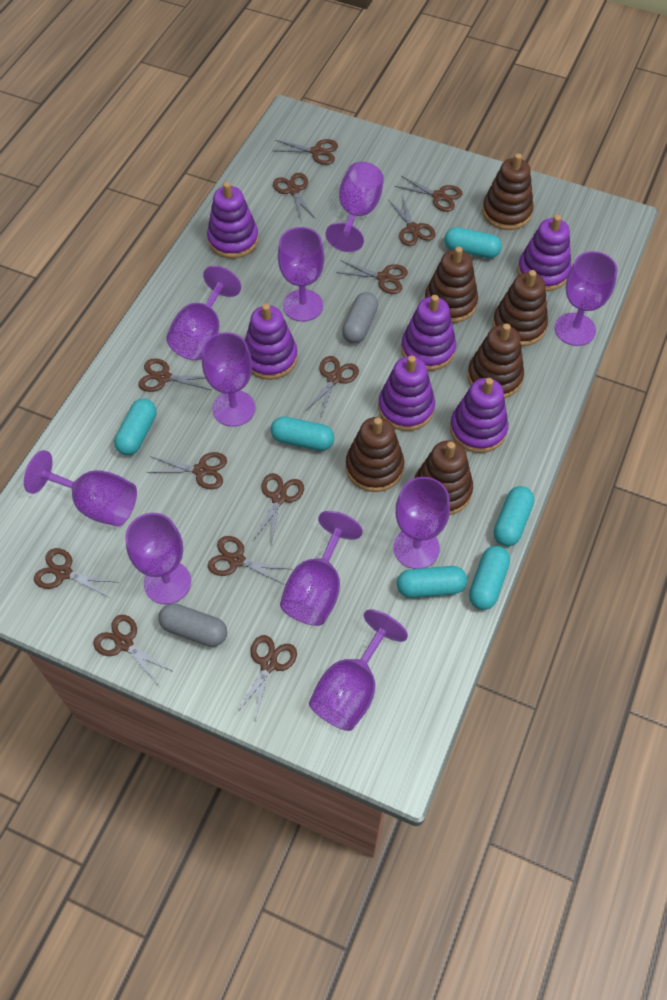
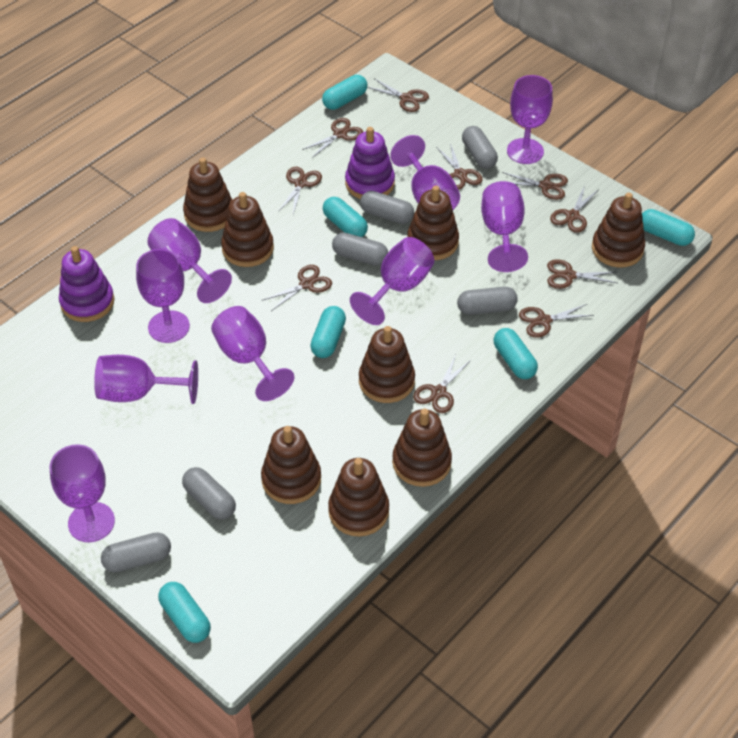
brown scissors: 13 -> 10
brown stacking toy: 6 -> 8
grey capsule: 2 -> 6
purple goblet: 10 -> 9
purple stacking toy: 6 -> 2

